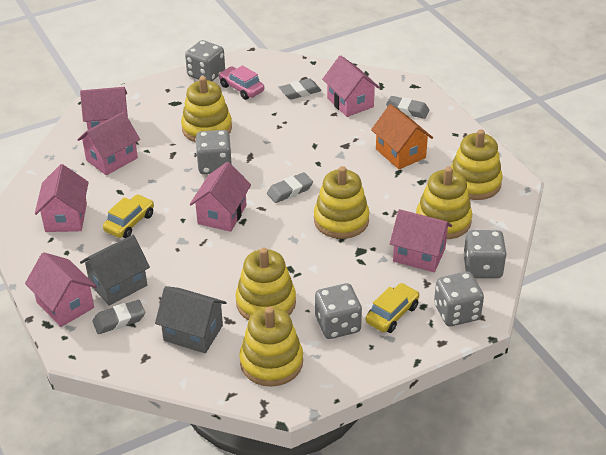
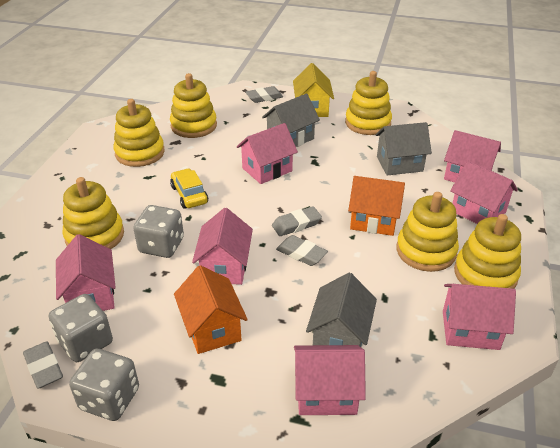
grey dice: 5 -> 3
grey house: 2 -> 3
orange house: 1 -> 2
pink car: 1 -> 0
yellow car: 2 -> 1
yellow house: 0 -> 1

